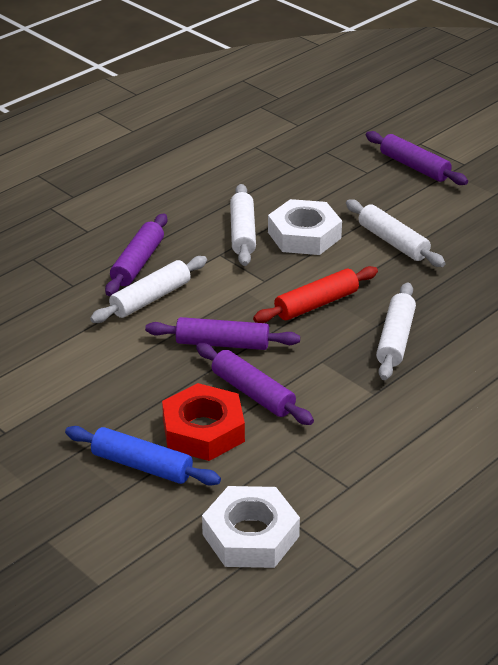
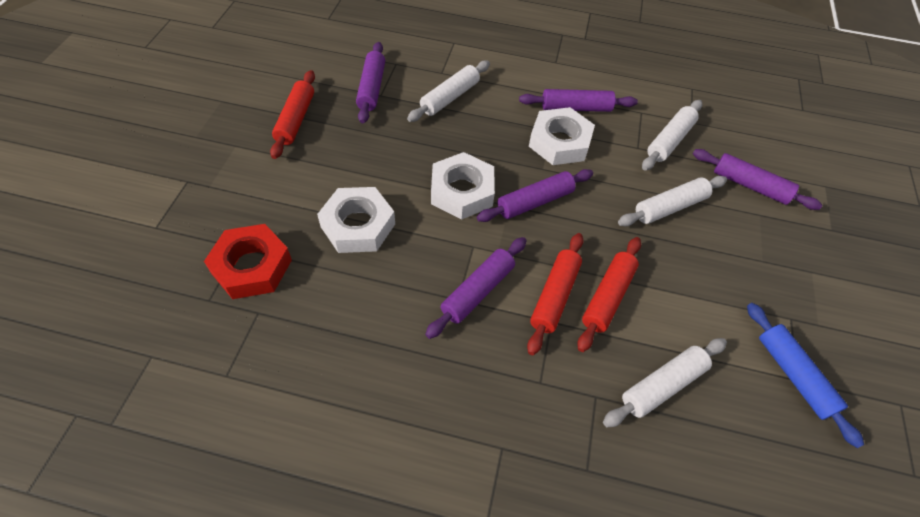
purple rolling pin: 4 -> 5
red rolling pin: 1 -> 3
white nut: 2 -> 3

